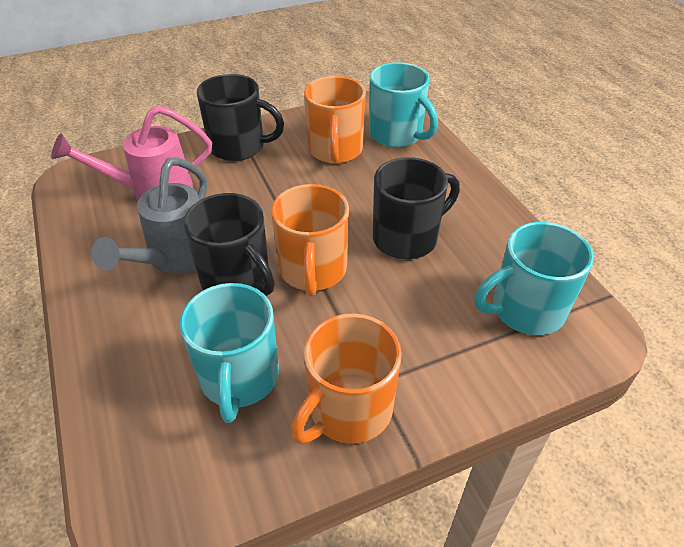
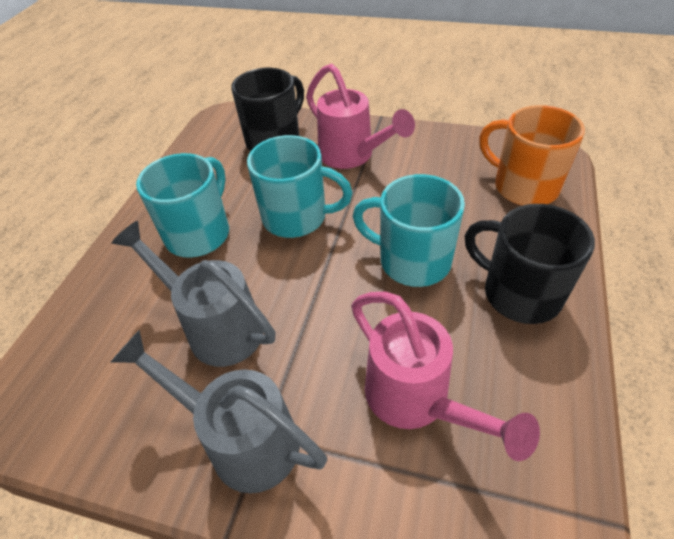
black mug: 3 -> 2
grey watering can: 1 -> 2
orange mug: 3 -> 1
pink watering can: 1 -> 2

